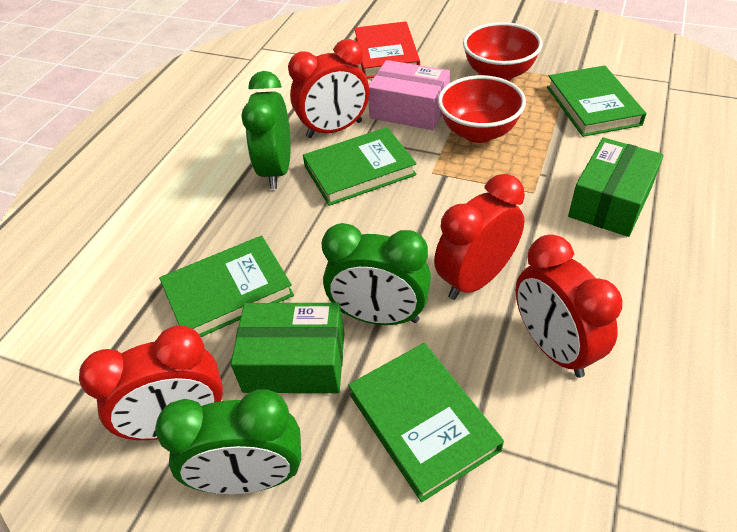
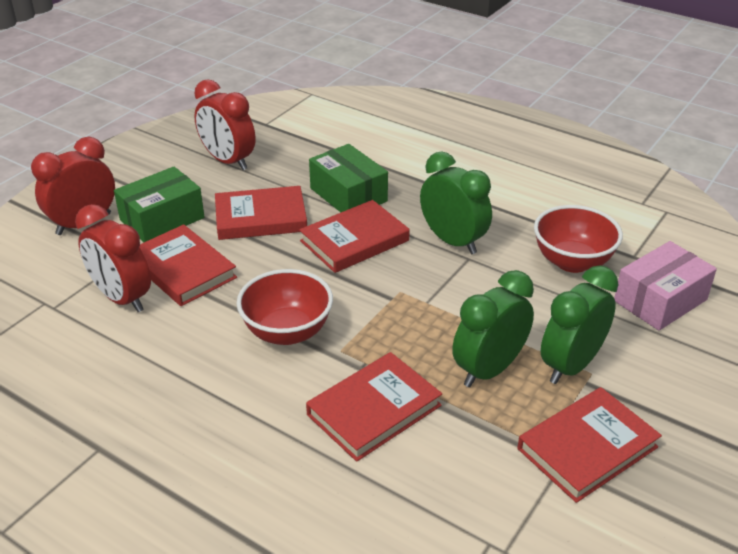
green book: 4 -> 0
red book: 1 -> 5
red clock: 4 -> 3

